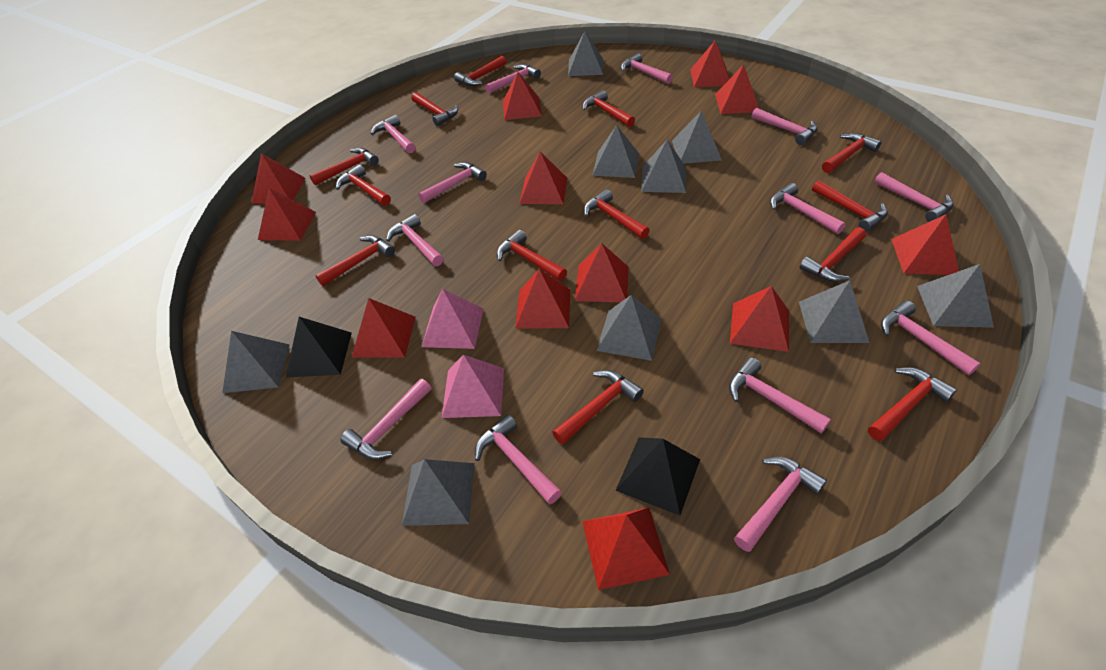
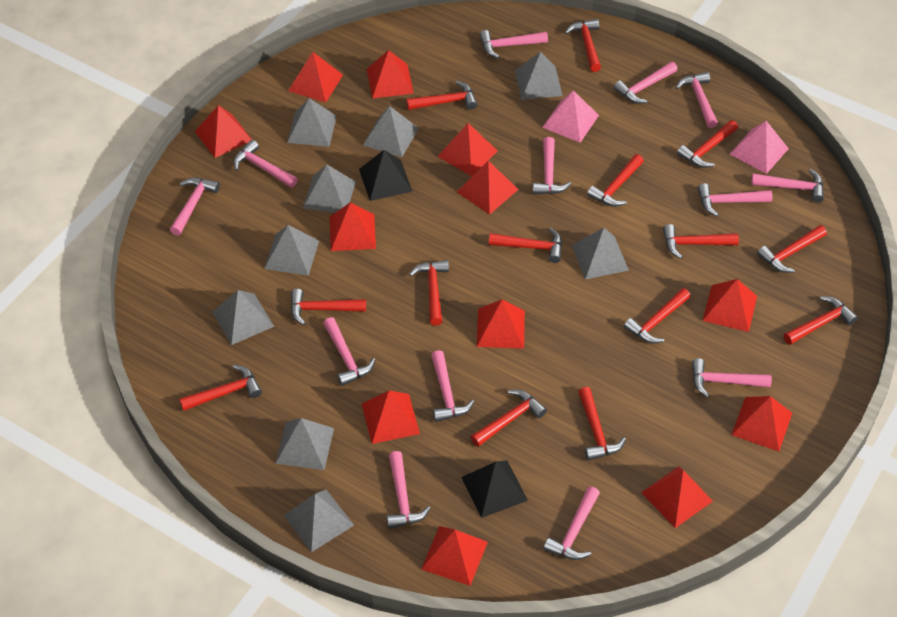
red hammer: 13 -> 14

